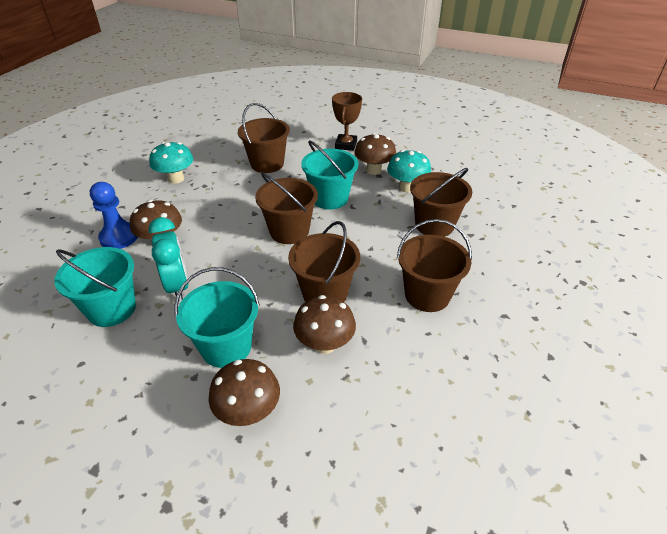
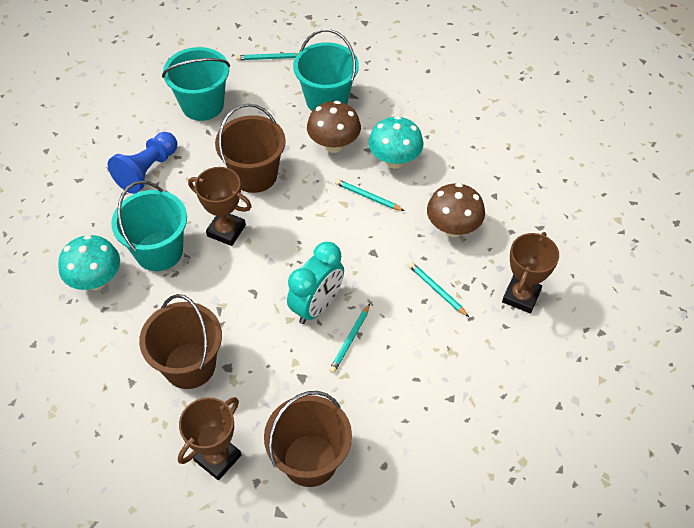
brown bucket: 5 -> 3
brown mushroom: 4 -> 2
brown trophy: 1 -> 3
turquoise pencil: 0 -> 4

